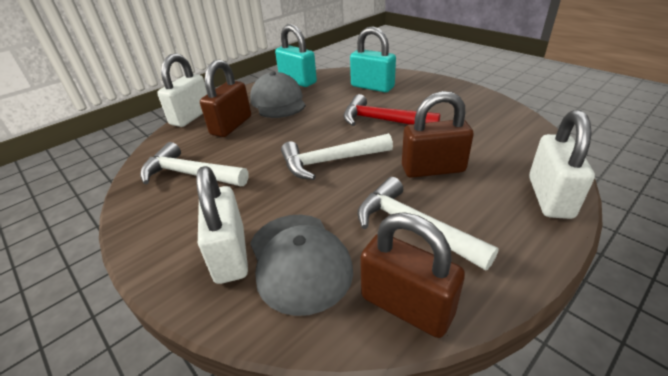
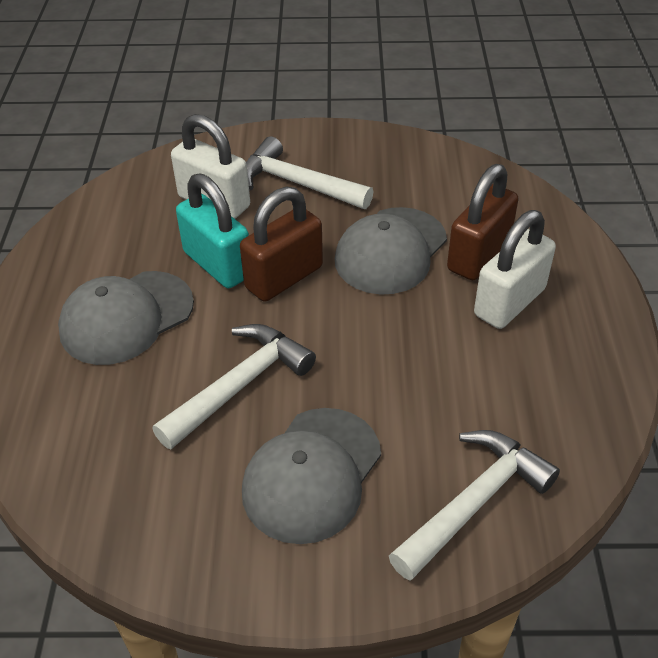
brown padlock: 3 -> 2
grey cap: 2 -> 3
red hammer: 1 -> 0
turquoise padlock: 2 -> 1
white padlock: 3 -> 2

